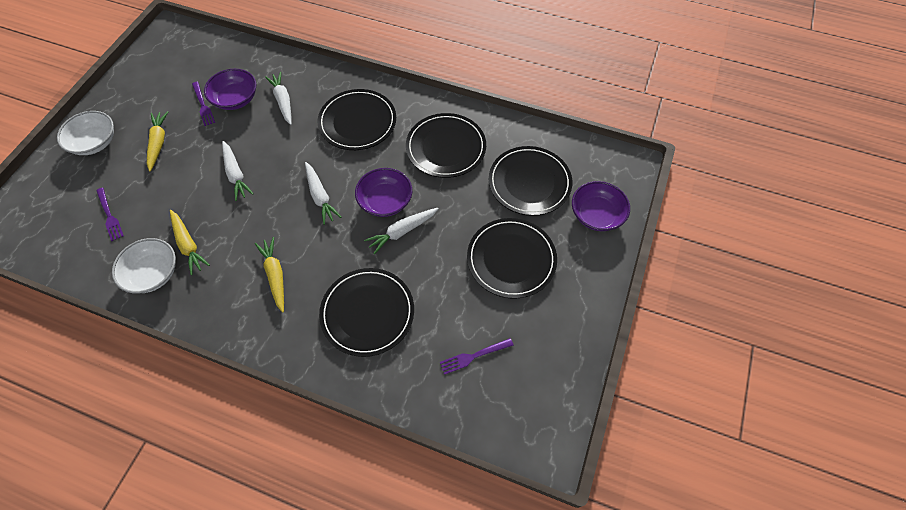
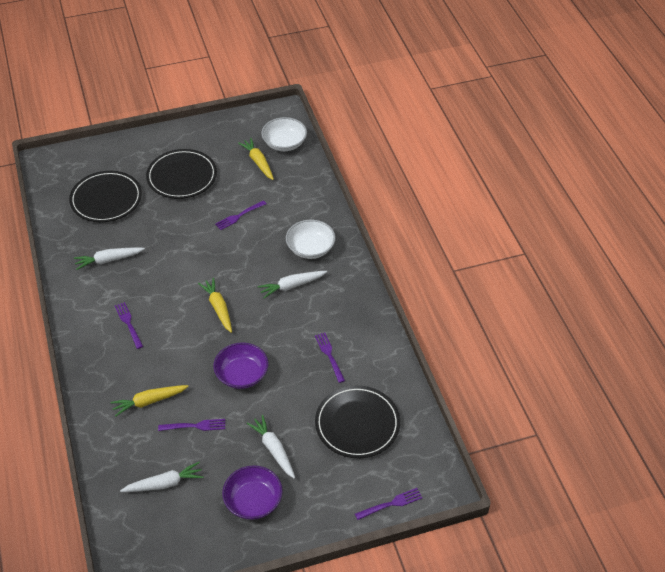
black plate: 5 -> 3
purple bowl: 3 -> 2
purple fork: 3 -> 5

